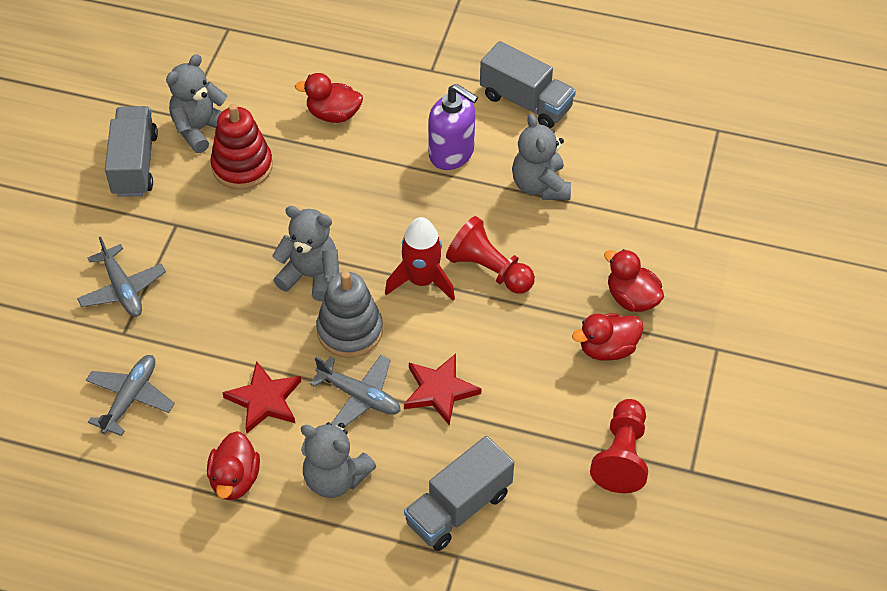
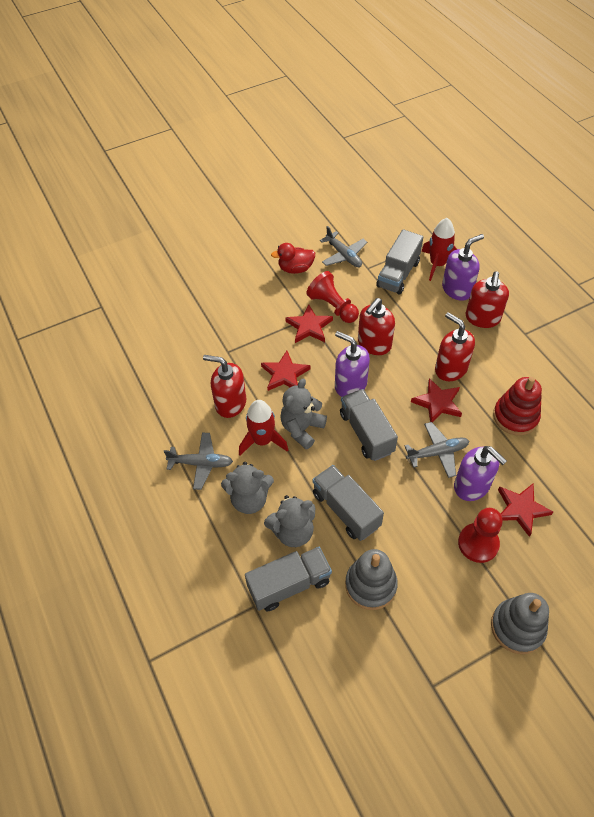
grey stacking toy: 1 -> 2
grey teddy bear: 4 -> 3
grey truck: 3 -> 4
purple soap dispenser: 1 -> 3
red duck: 4 -> 1
red rocket: 1 -> 2
red soap dispenser: 0 -> 4
red star: 2 -> 4

